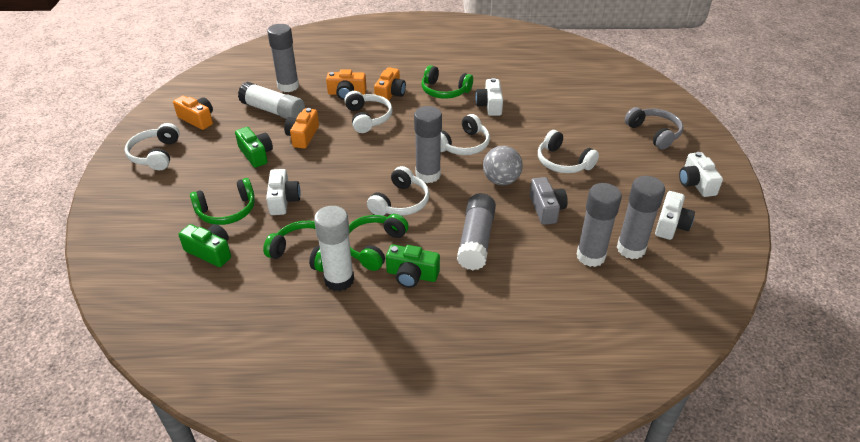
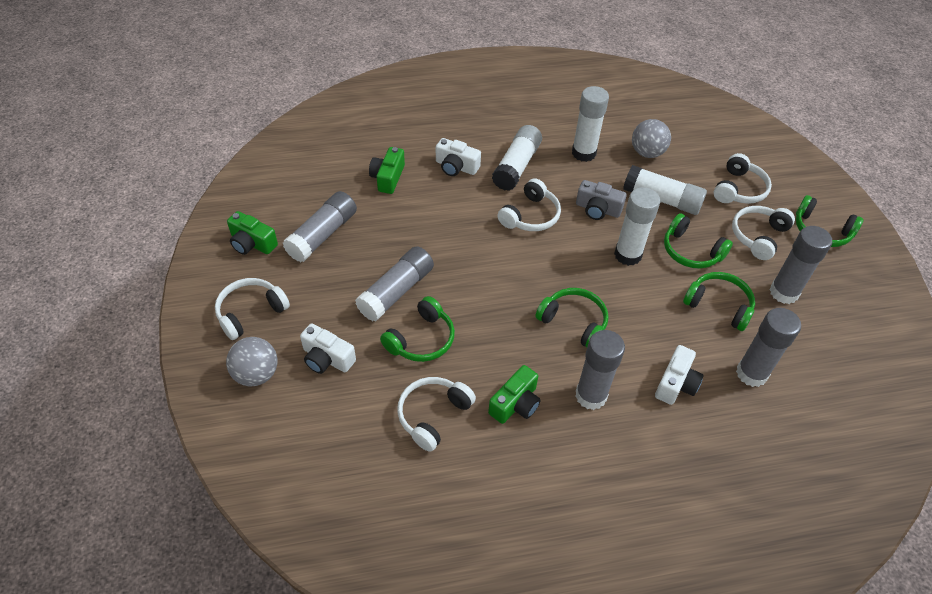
green headphones: 4 -> 5
grey ball: 1 -> 2
grey headphones: 1 -> 0
orange camera: 4 -> 0
white camera: 4 -> 3
white glue stick: 2 -> 4

